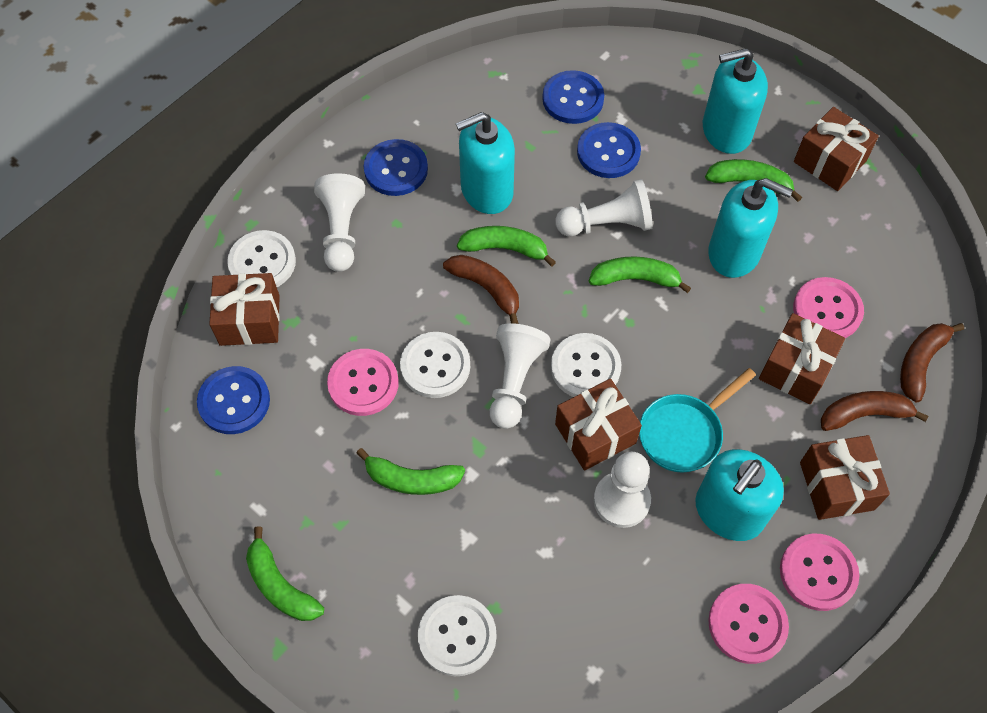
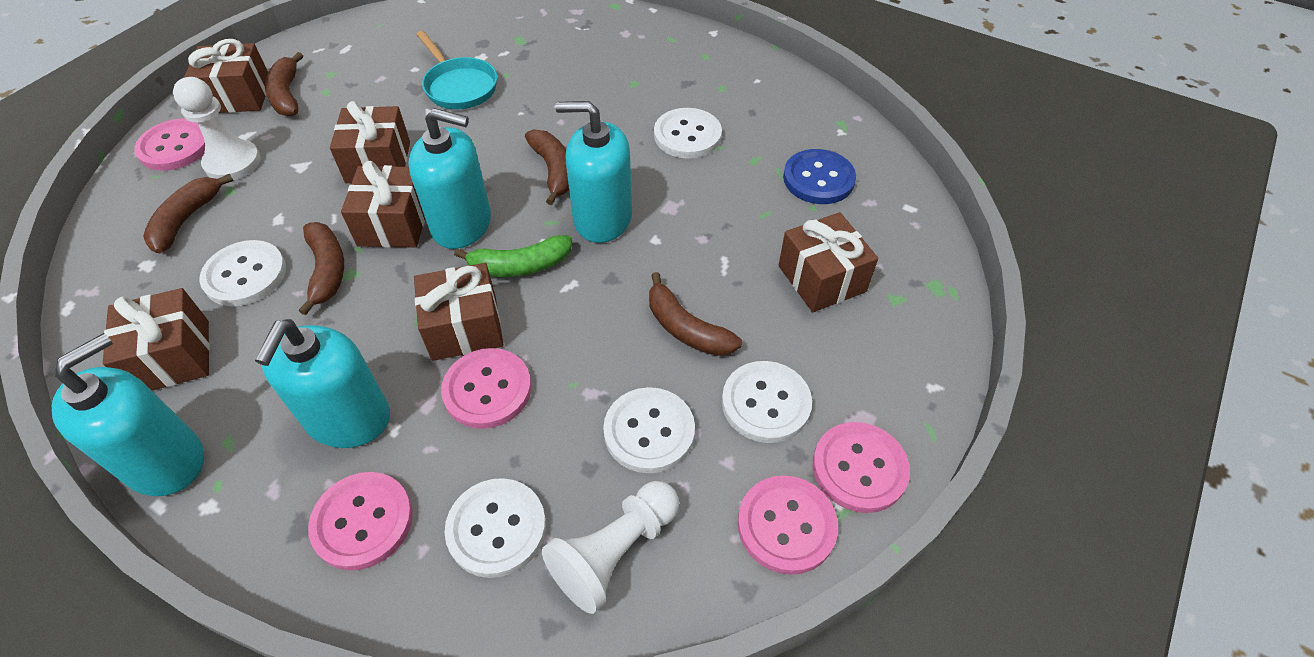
blue button: 4 -> 1
brown banana: 3 -> 5
brown gift: 5 -> 6
green banana: 5 -> 1
pink button: 4 -> 5
white button: 4 -> 5
white pawn: 4 -> 2

